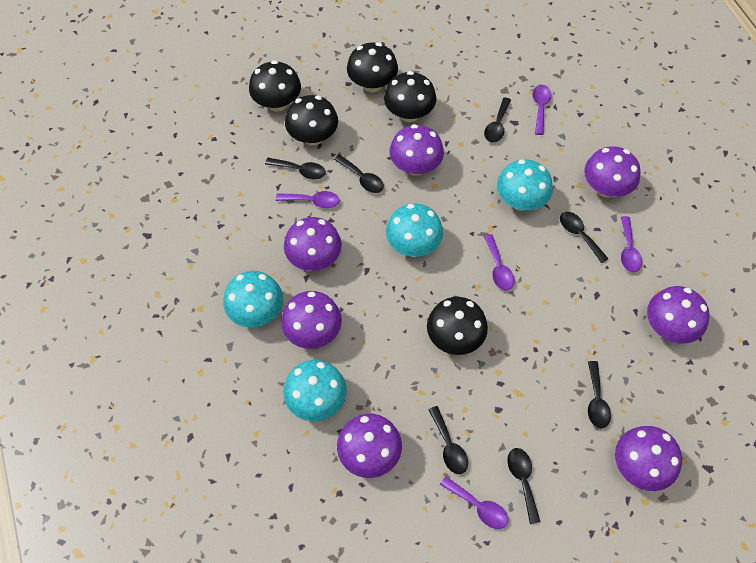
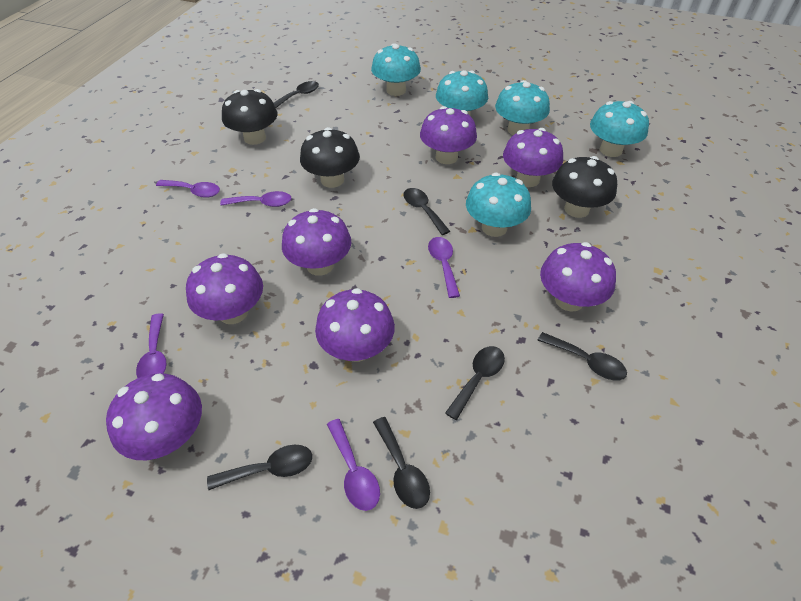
black mushroom: 5 -> 3
black spoon: 7 -> 6
turquoise mushroom: 4 -> 5

